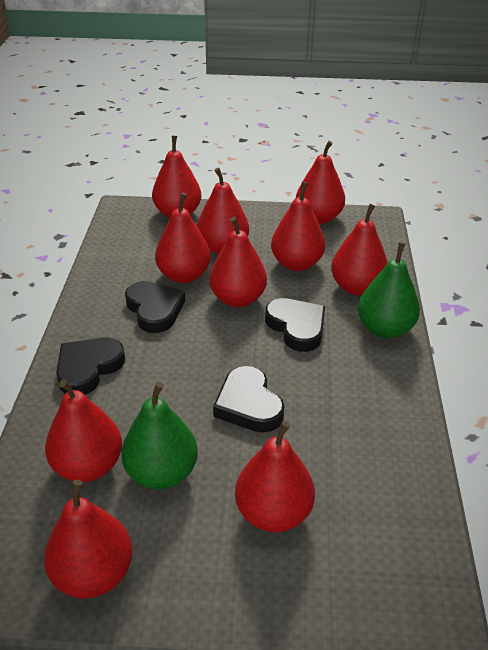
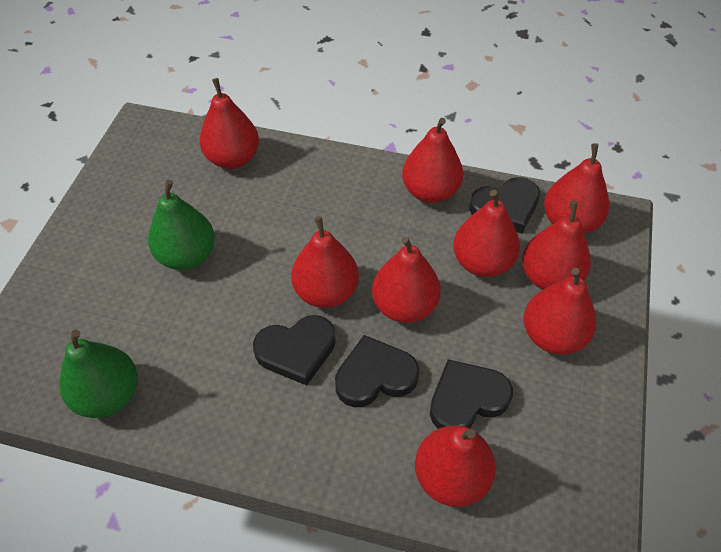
red pear: 10 -> 9

